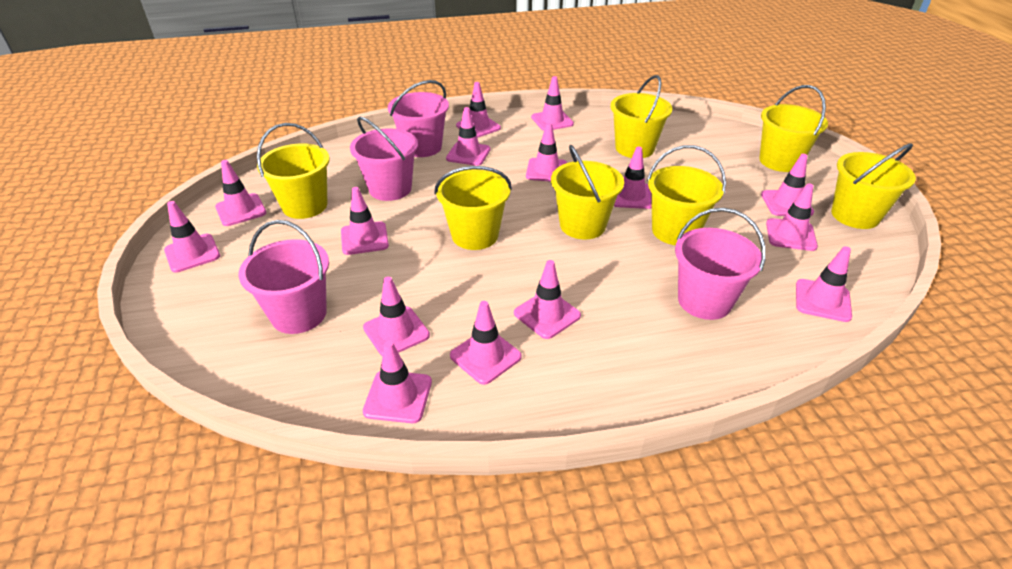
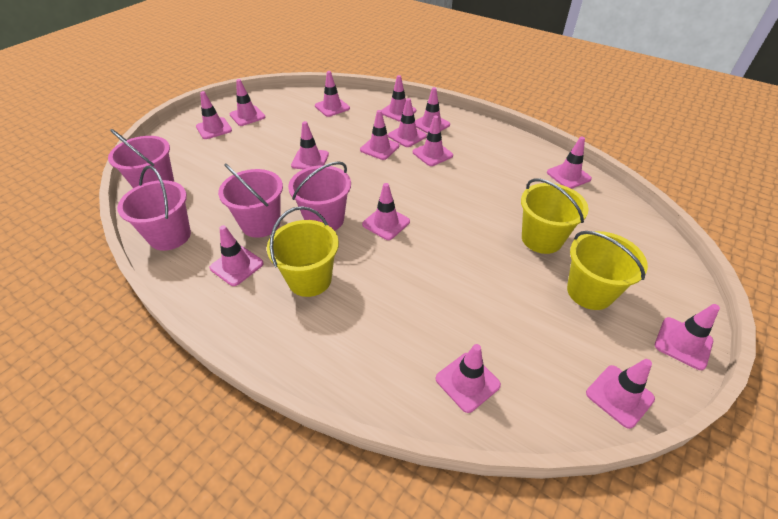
yellow bucket: 7 -> 3

